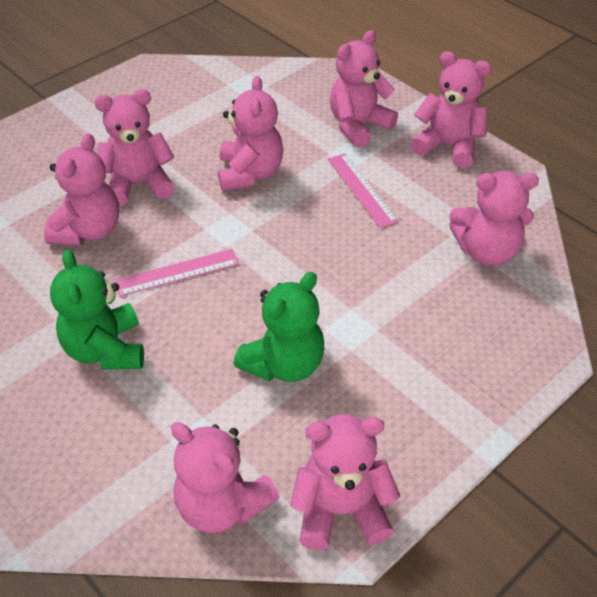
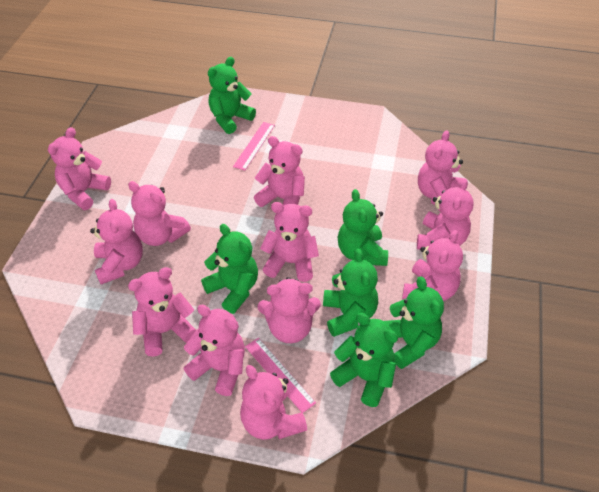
green teddy bear: 2 -> 6
pink teddy bear: 8 -> 12

